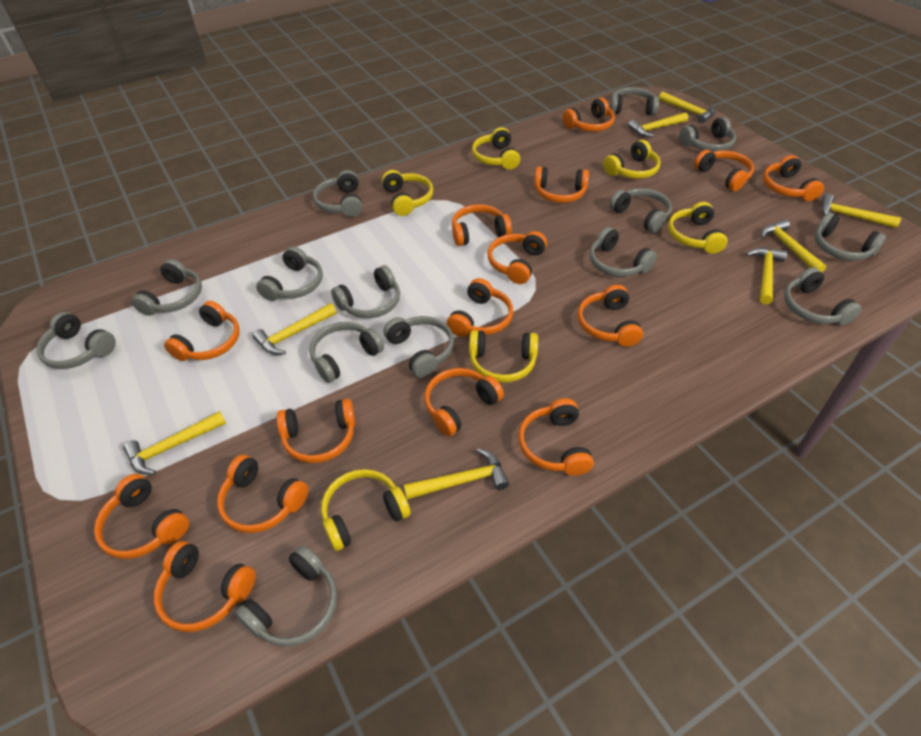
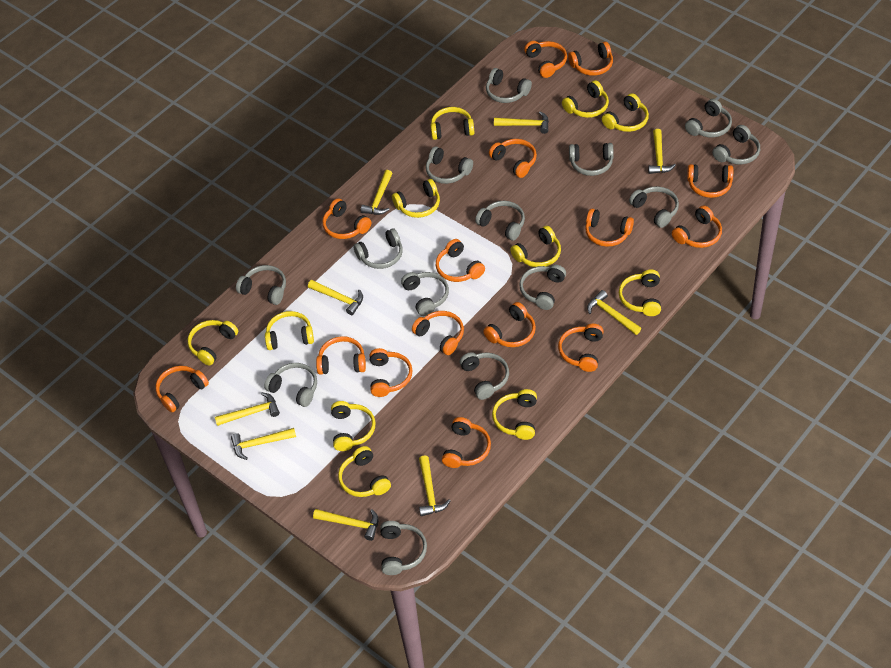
yellow hammer: 8 -> 9
yellow headphones: 6 -> 11

